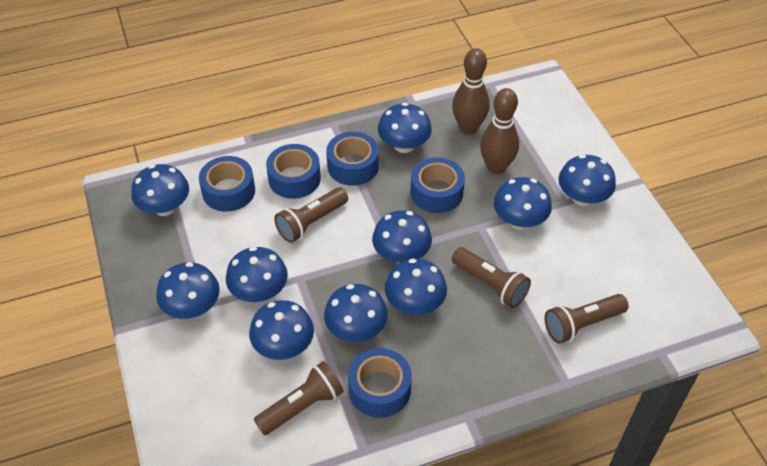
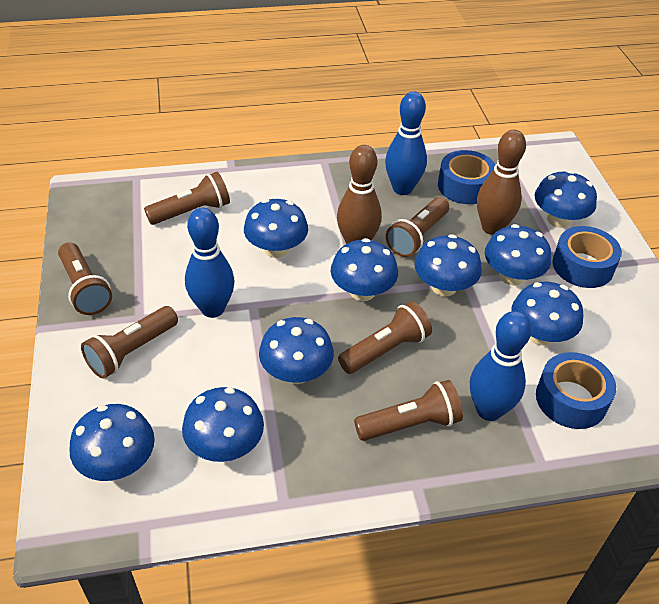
blue bowling pin: 0 -> 3
blue mushroom: 10 -> 9
blue tape: 5 -> 3
brown flashlight: 4 -> 6

